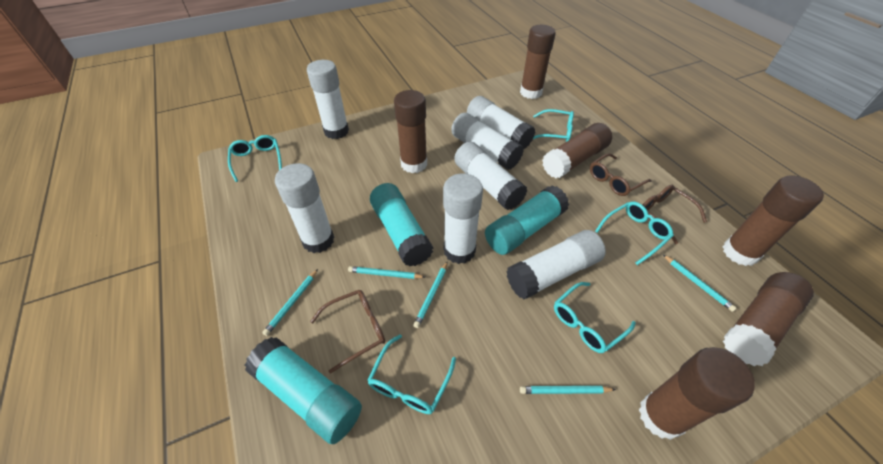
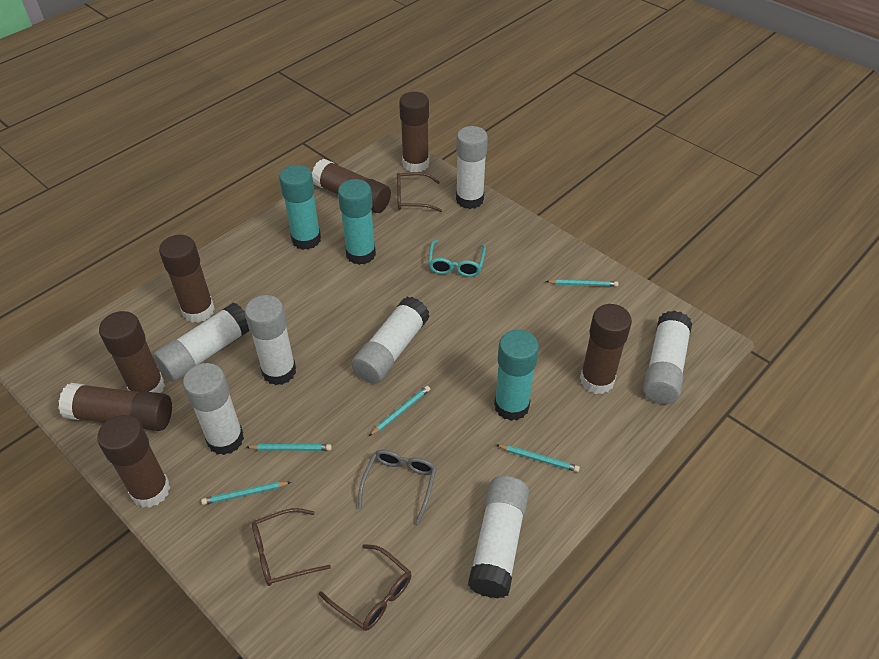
brown glue stick: 6 -> 7
grey glasses: 0 -> 1
turquoise glasses: 5 -> 1

